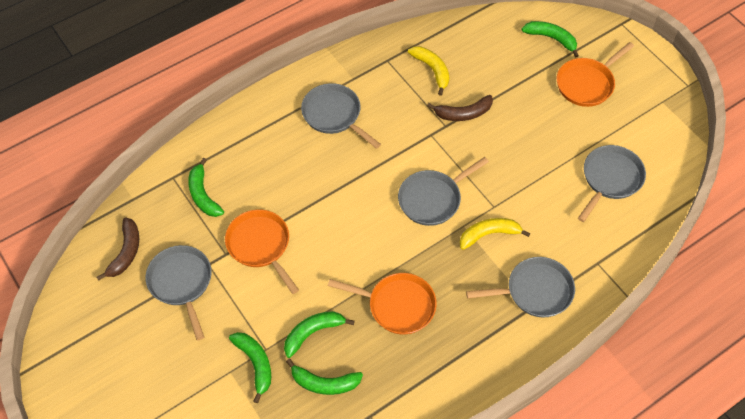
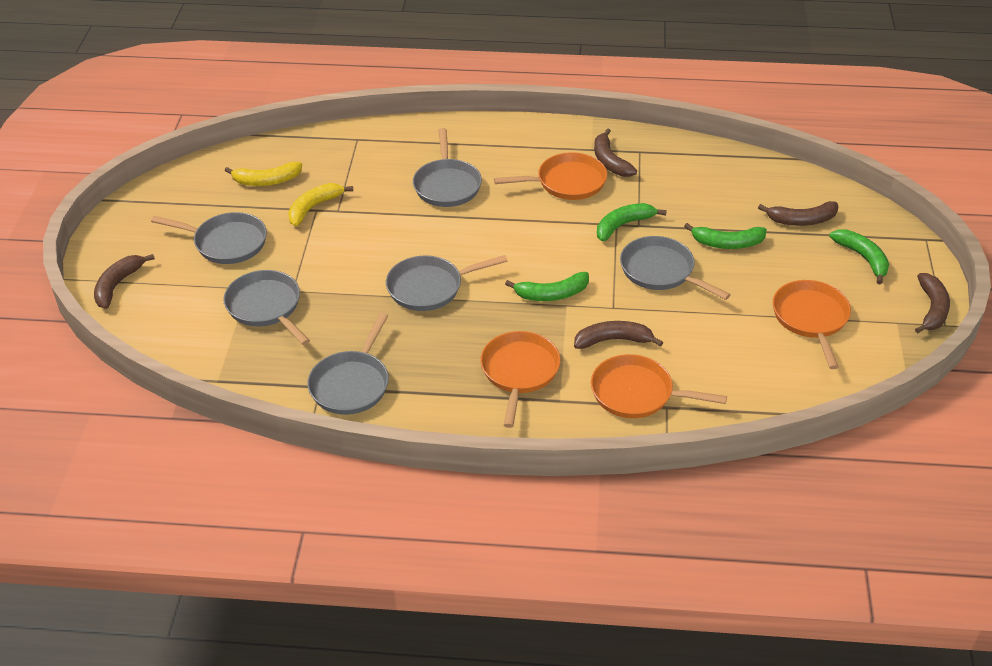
brown banana: 2 -> 5
green banana: 5 -> 4
grey pan: 5 -> 6
orange pan: 3 -> 4

